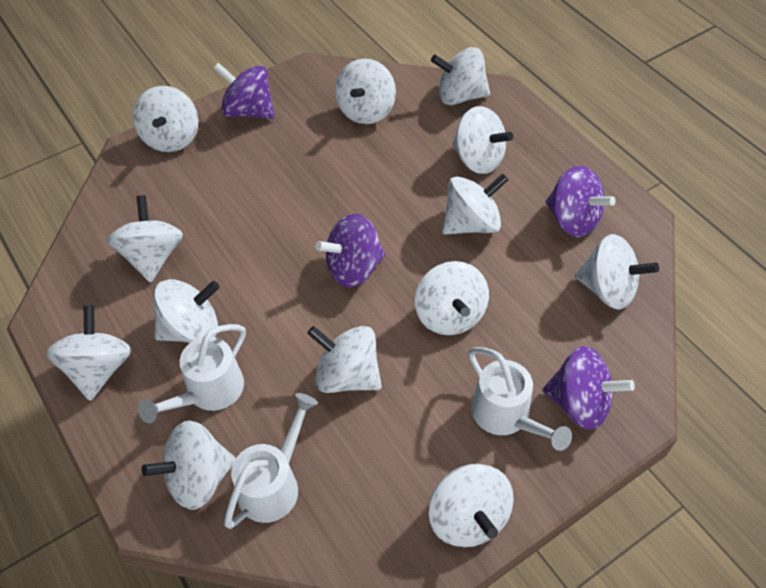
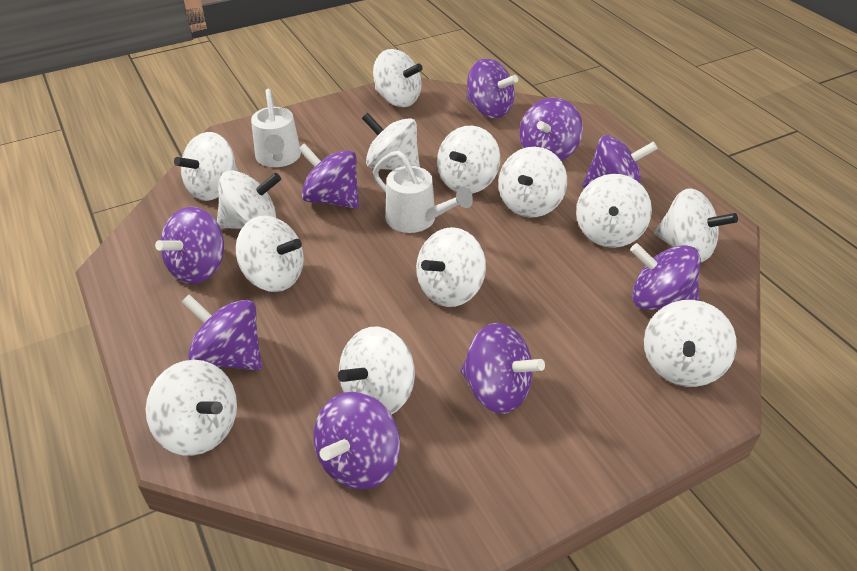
purple spinning top: 4 -> 9
white watering can: 3 -> 2

